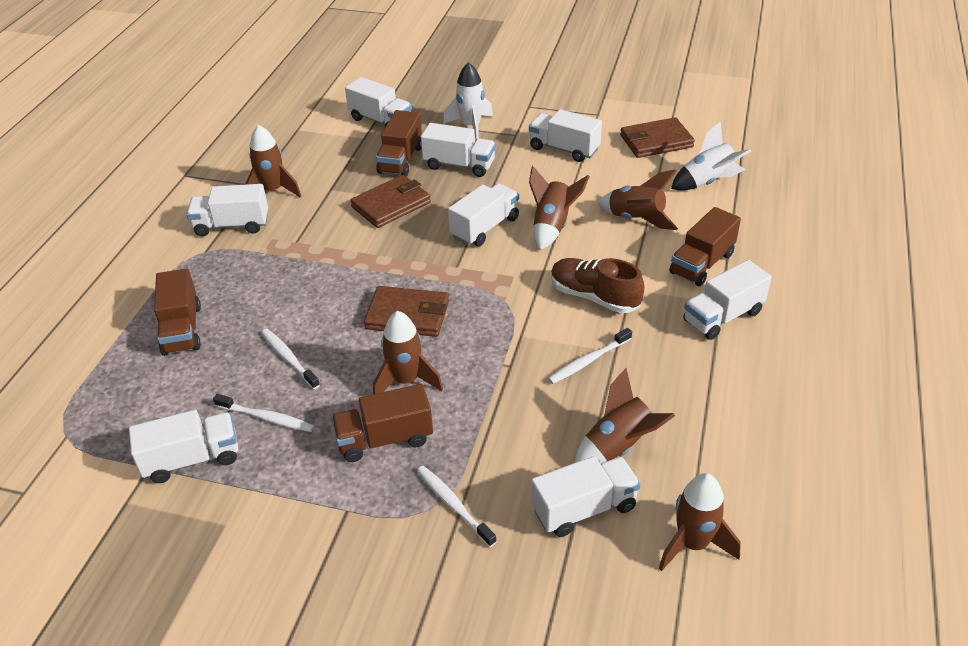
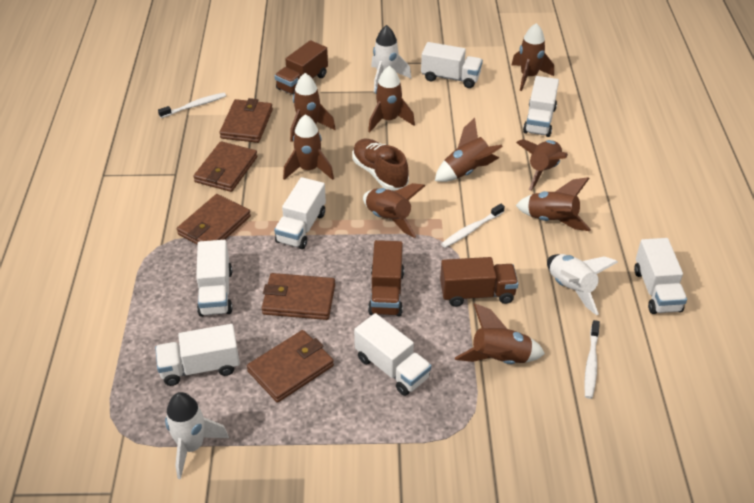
brown rocket: 6 -> 9
brown truck: 4 -> 3
brown wallet: 3 -> 5
white rocket: 2 -> 3
white toothbrush: 4 -> 3
white truck: 8 -> 7

